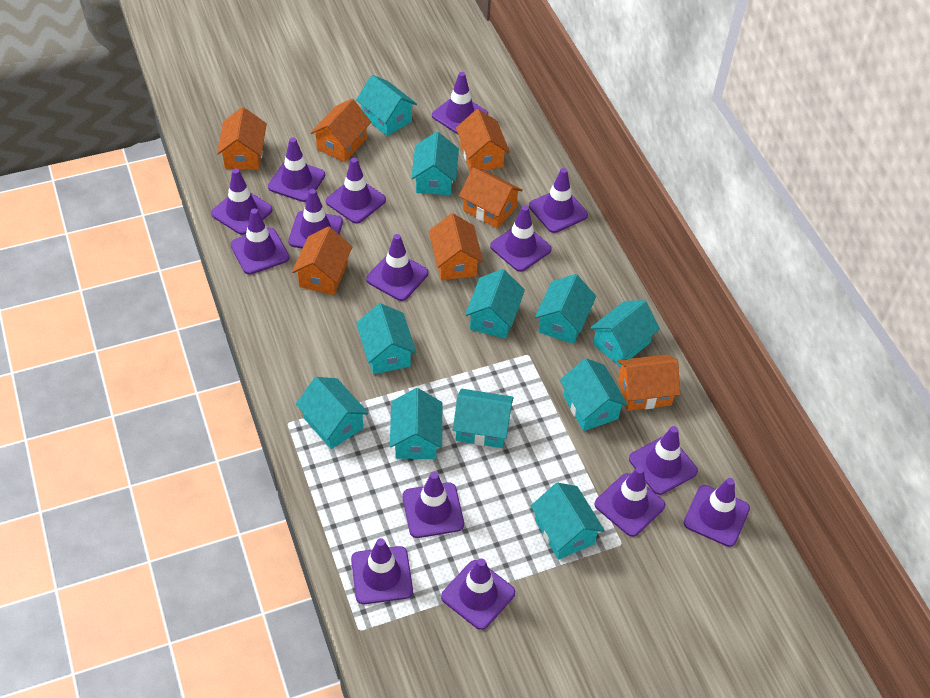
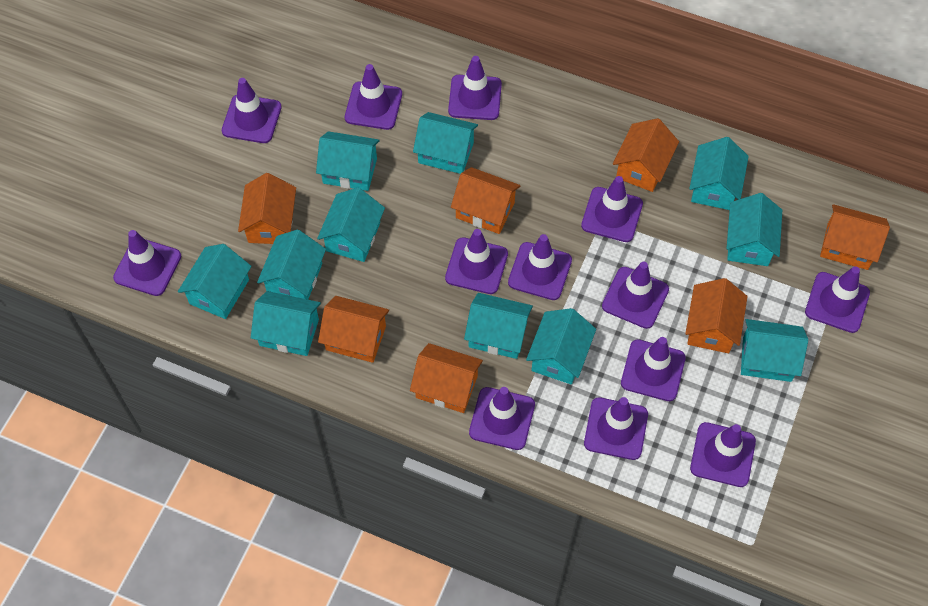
purple traffic cone: 15 -> 13

